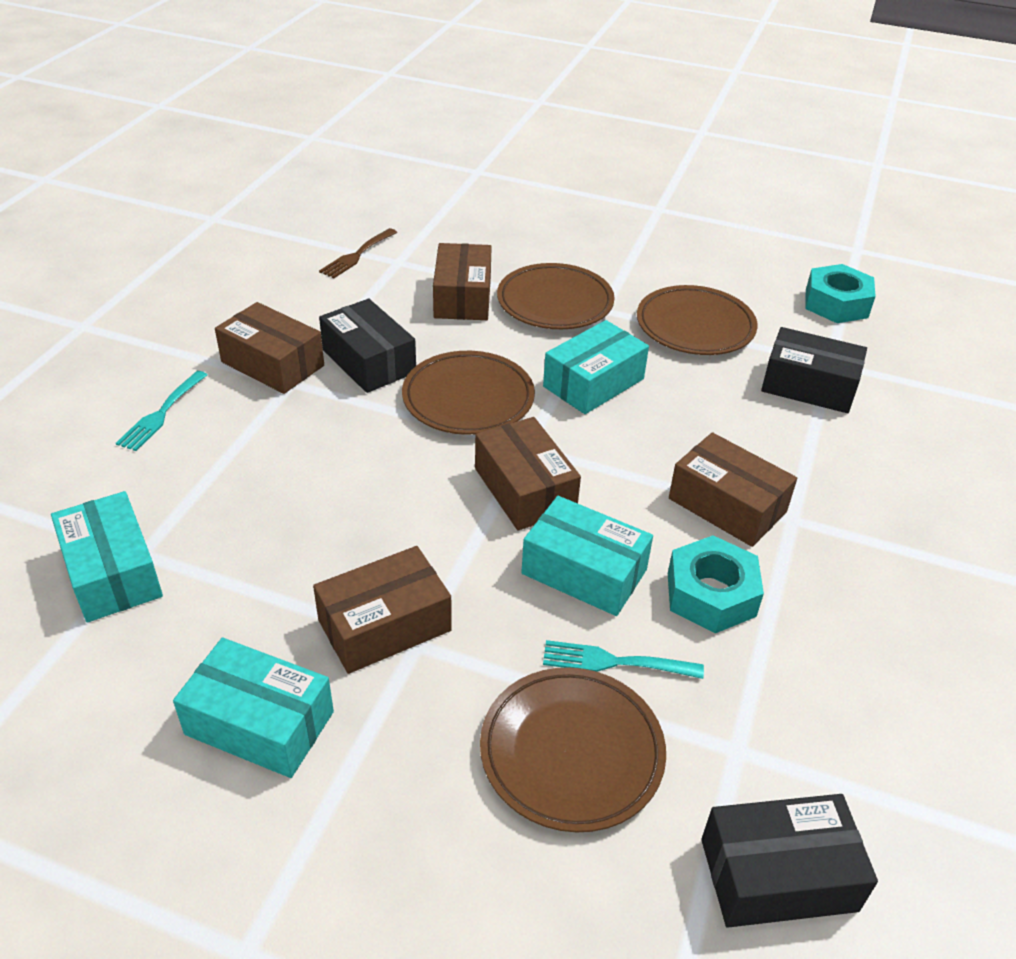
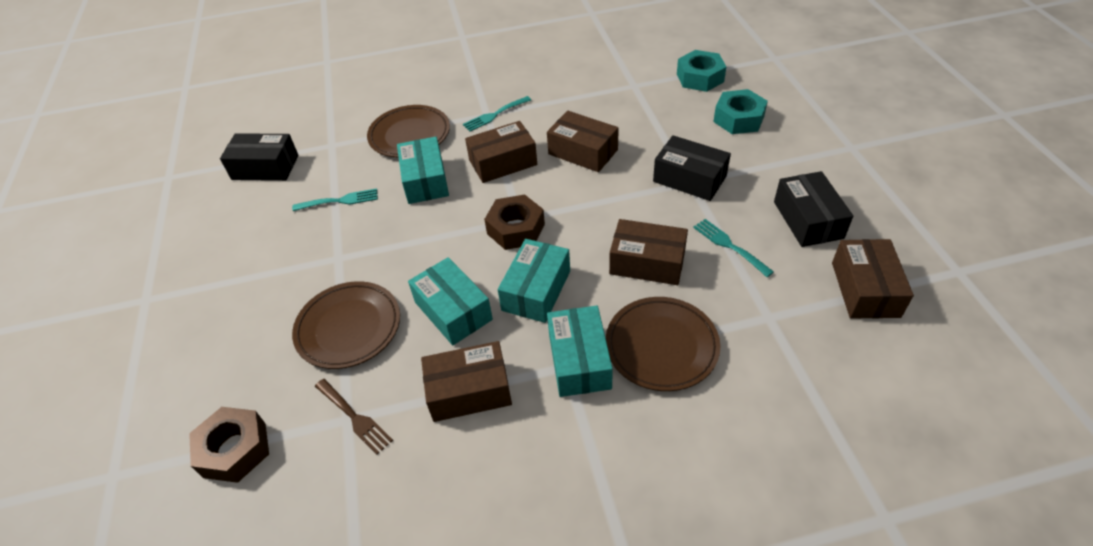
brown nut: 0 -> 2
brown plate: 4 -> 3
turquoise fork: 2 -> 3

